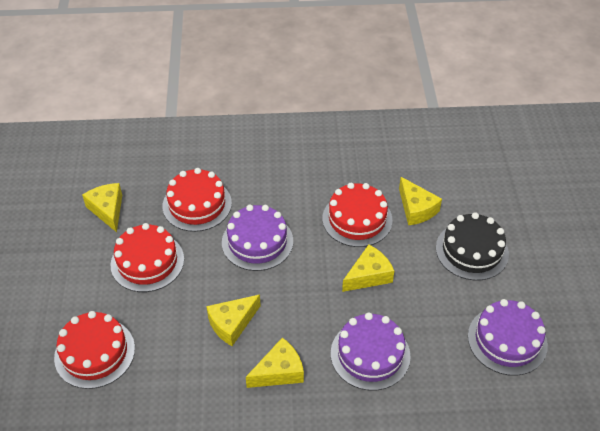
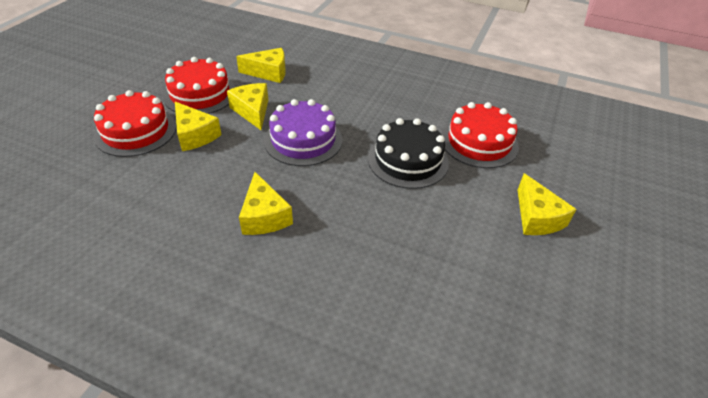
purple cake: 3 -> 1
red cake: 4 -> 3

